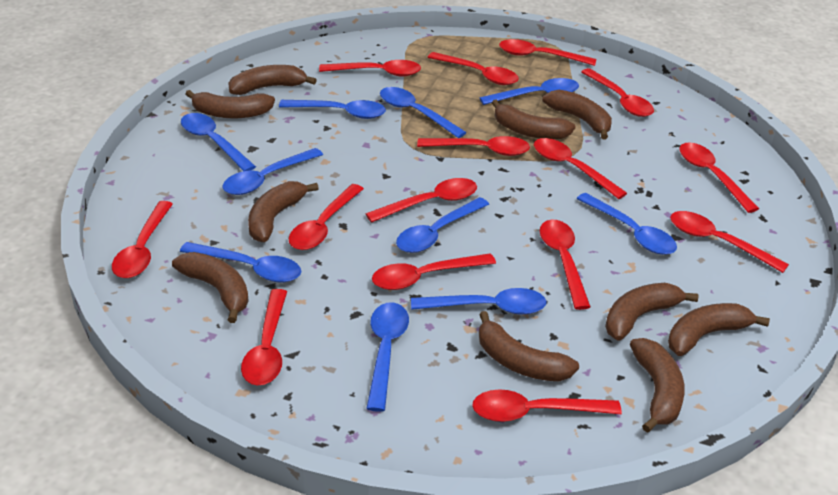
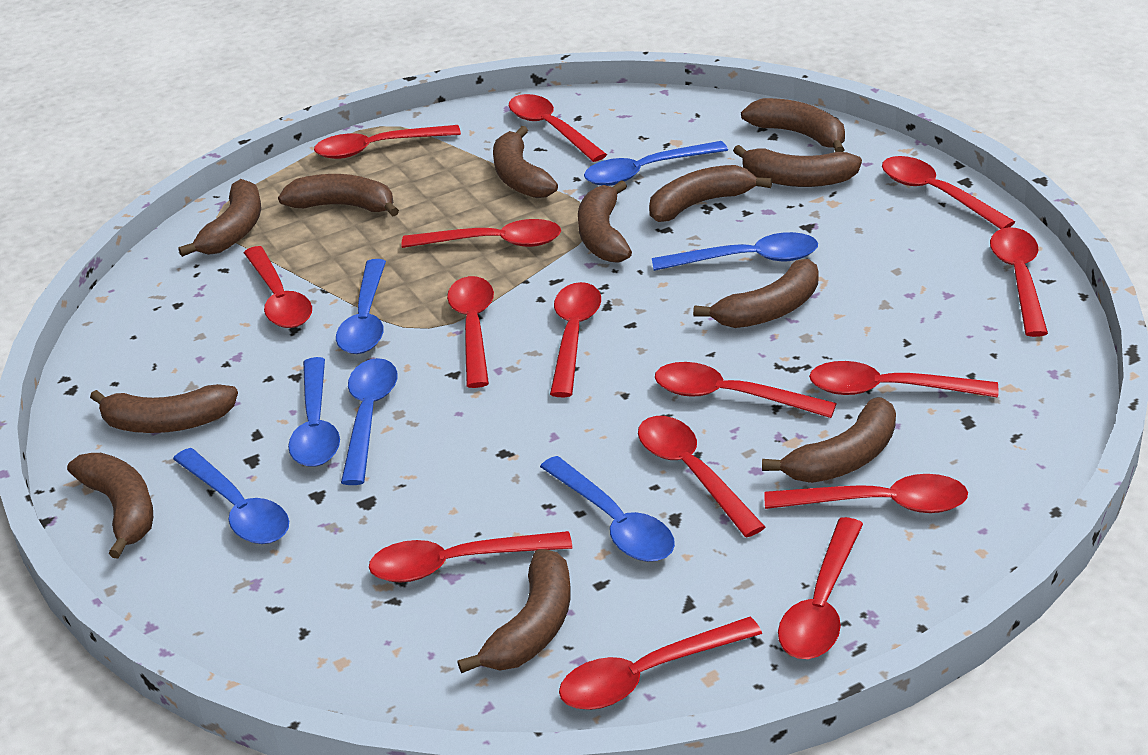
blue spoon: 10 -> 7
brown banana: 10 -> 12

